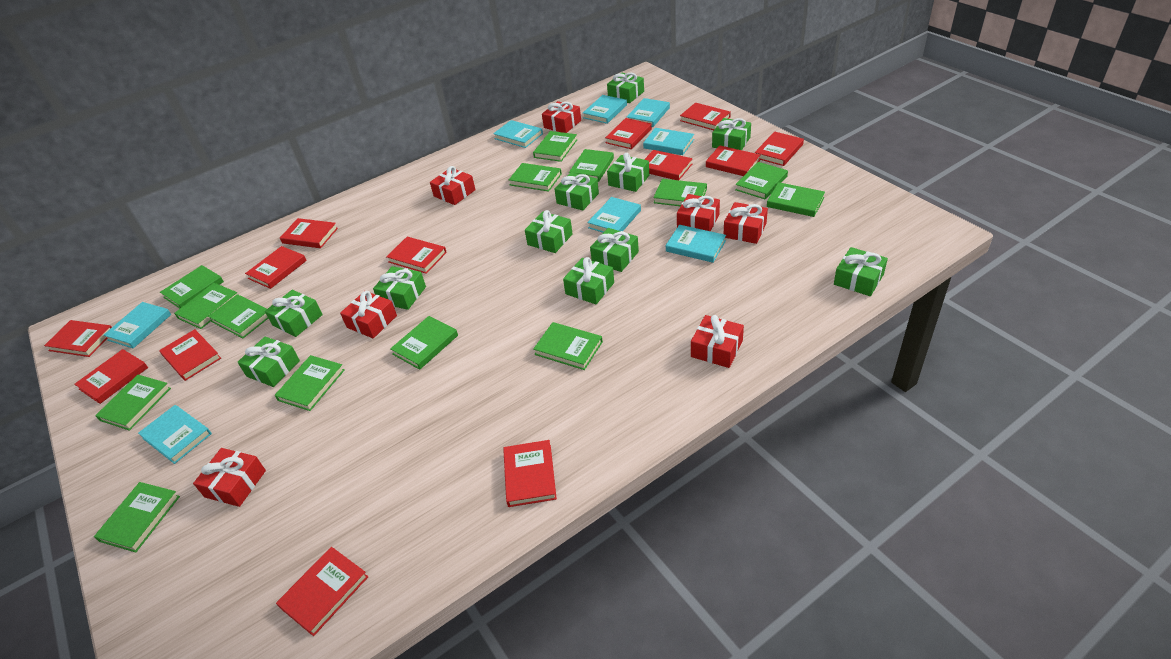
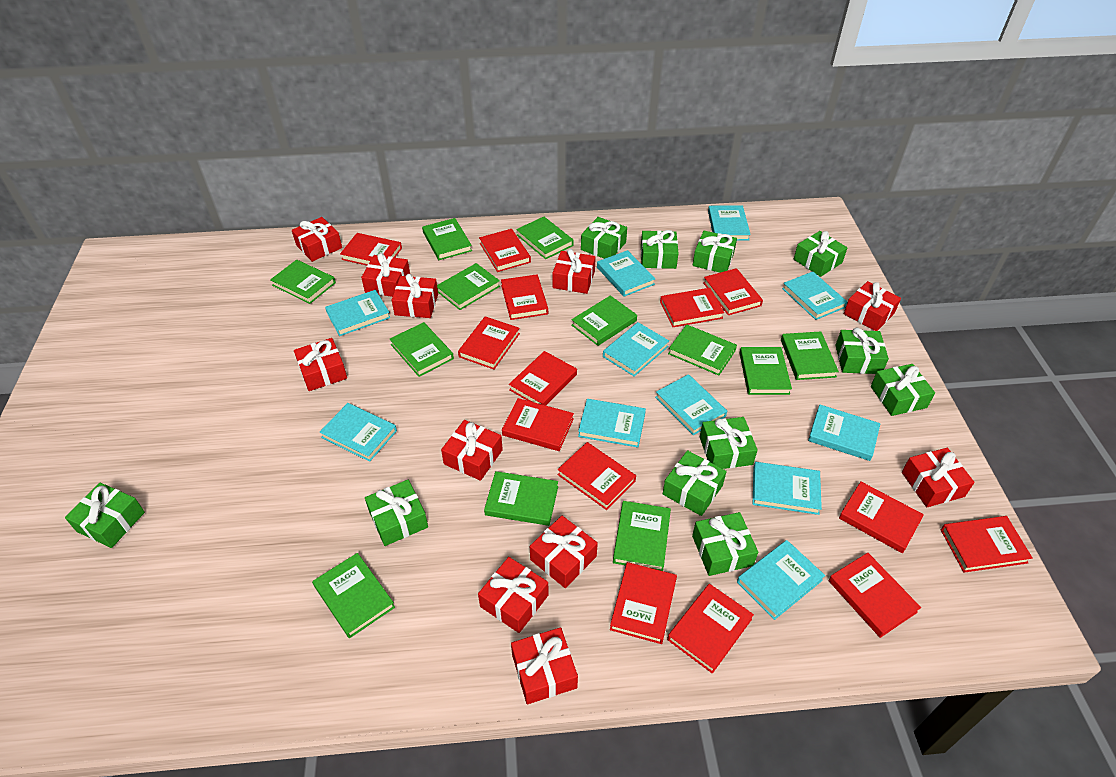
green book: 14 -> 12
red book: 13 -> 14
red gift: 7 -> 11
turquoise book: 8 -> 11

